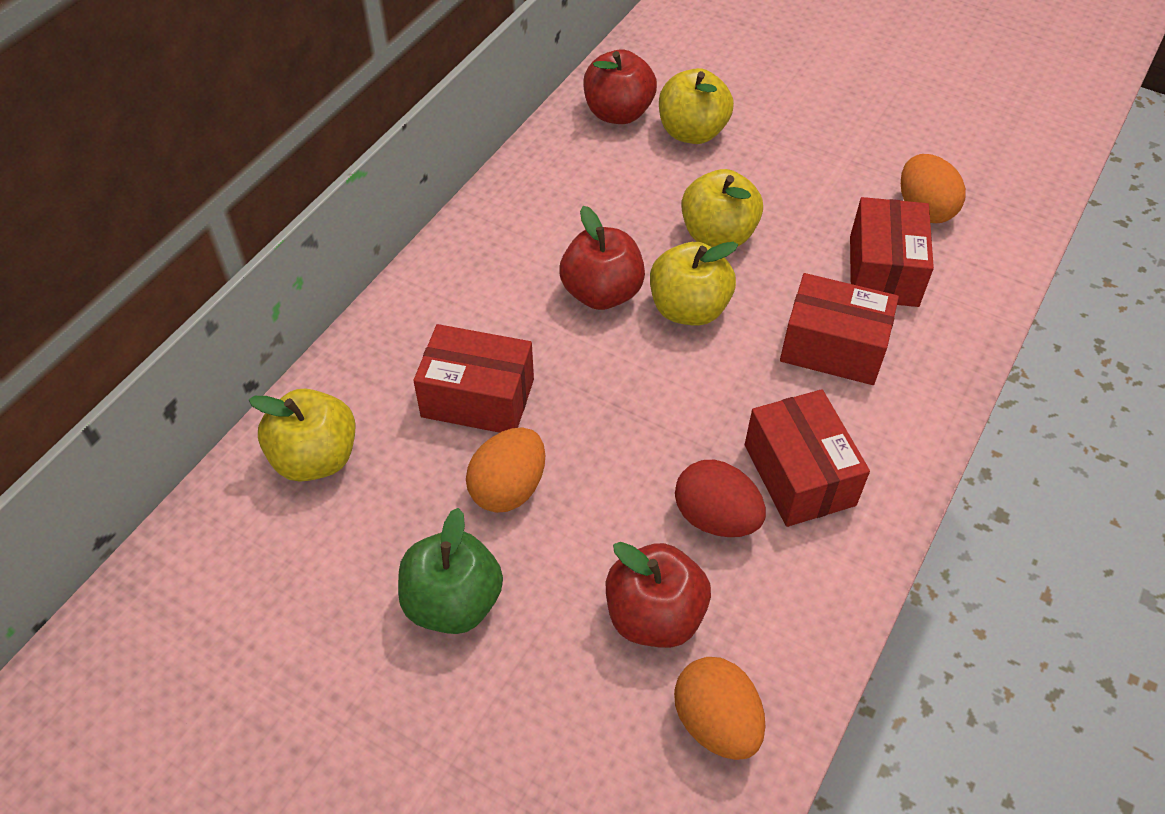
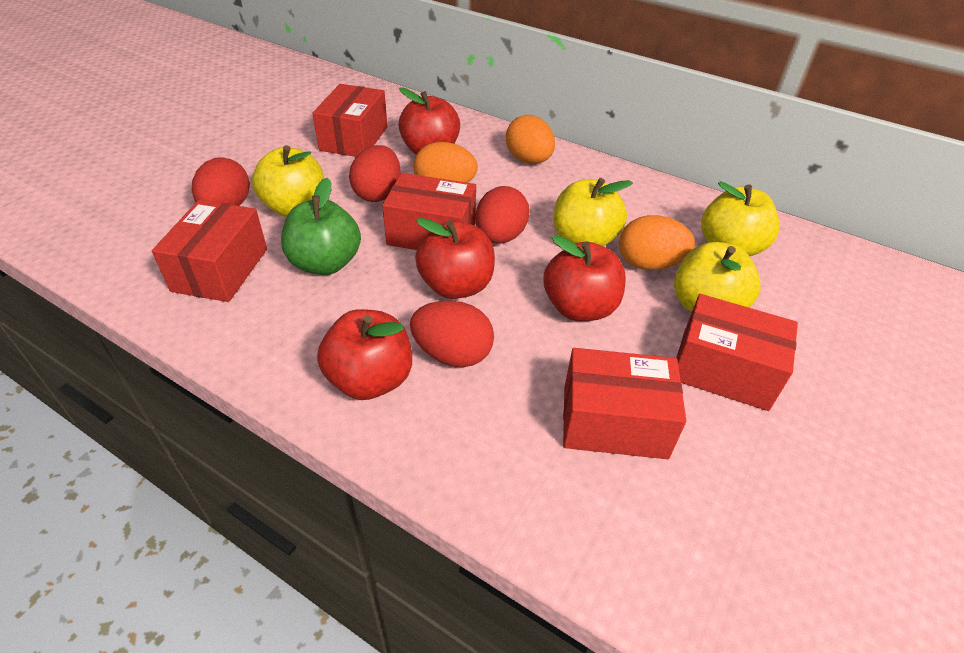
red apple: 3 -> 4
red box: 4 -> 5
red egg: 1 -> 4

